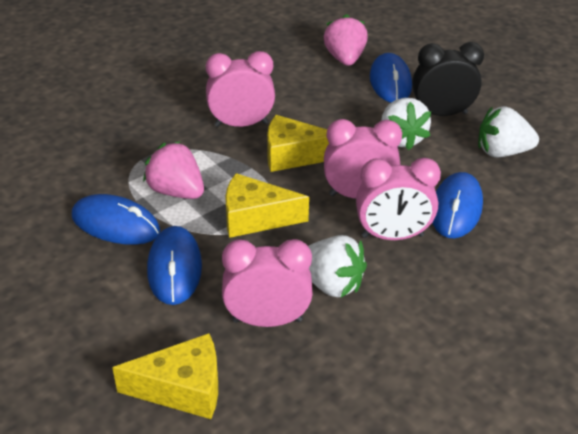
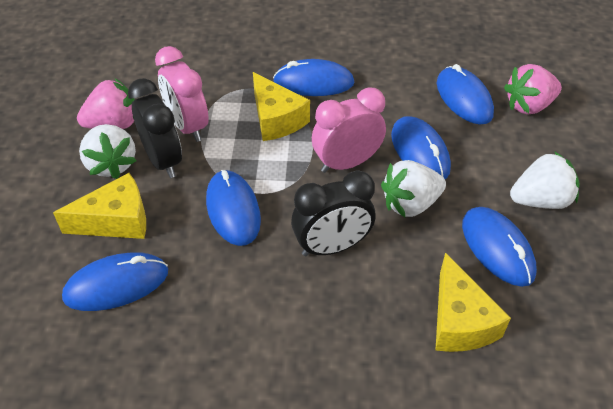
black clock: 1 -> 2
blue mouse: 4 -> 6
pink clock: 4 -> 2

